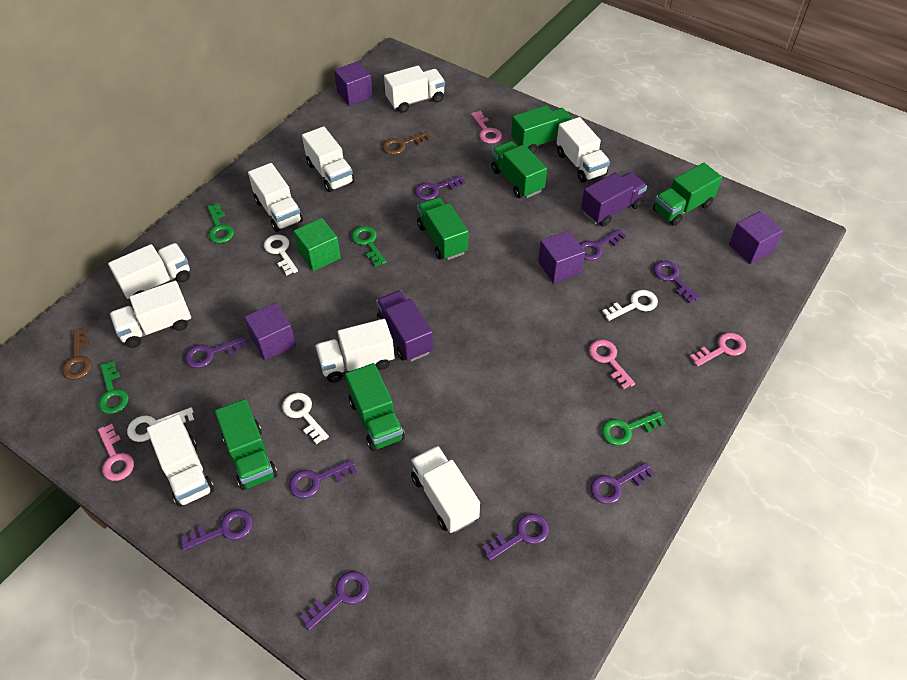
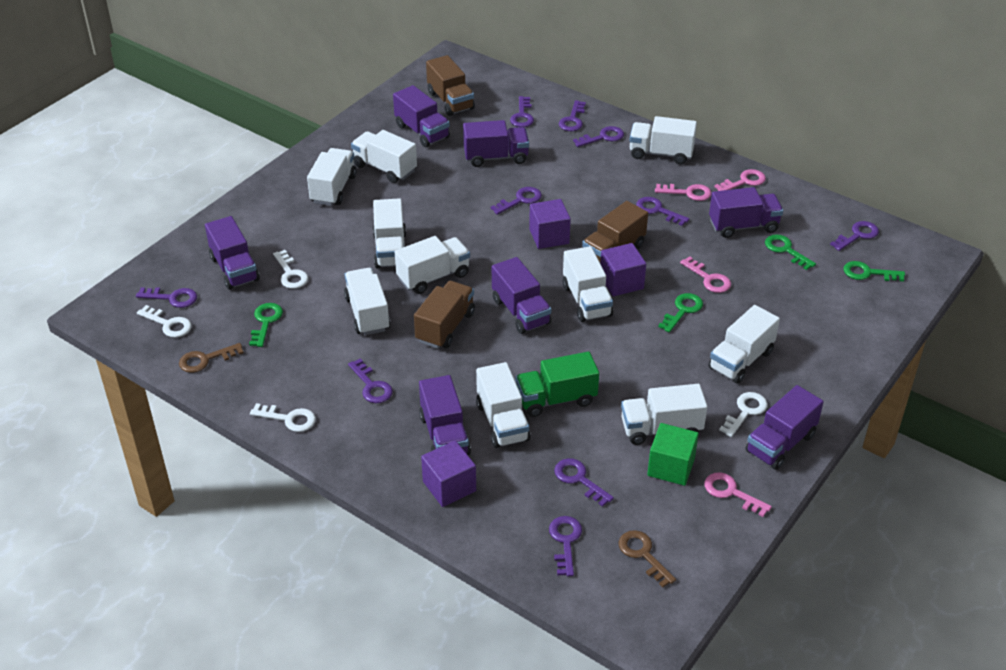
brown truck: 0 -> 3
green truck: 6 -> 1
purple cube: 4 -> 3
purple key: 9 -> 10
purple truck: 2 -> 7
white truck: 9 -> 10

